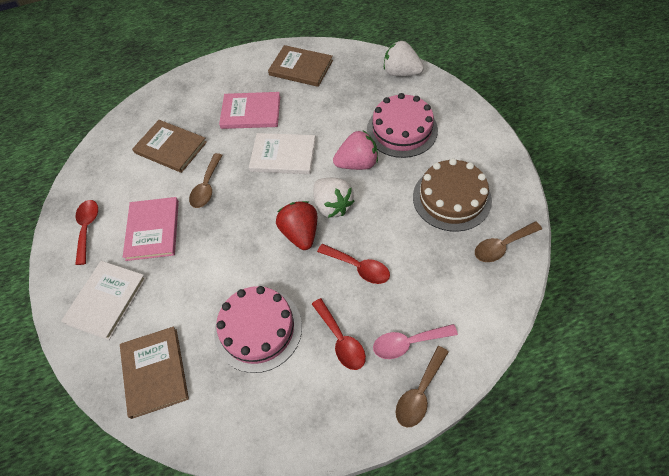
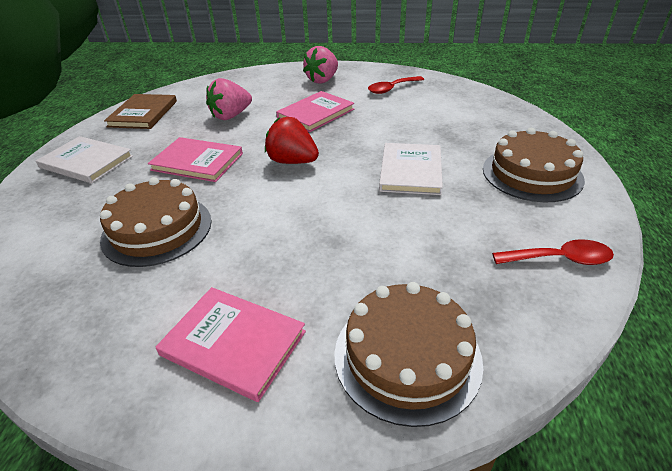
brown book: 3 -> 1
brown cake: 1 -> 3
brown spoon: 3 -> 0
pink book: 2 -> 3
pink cake: 2 -> 0
pink spoon: 1 -> 0
pink strawberry: 1 -> 2
red spoon: 3 -> 2
white strawberry: 2 -> 0

